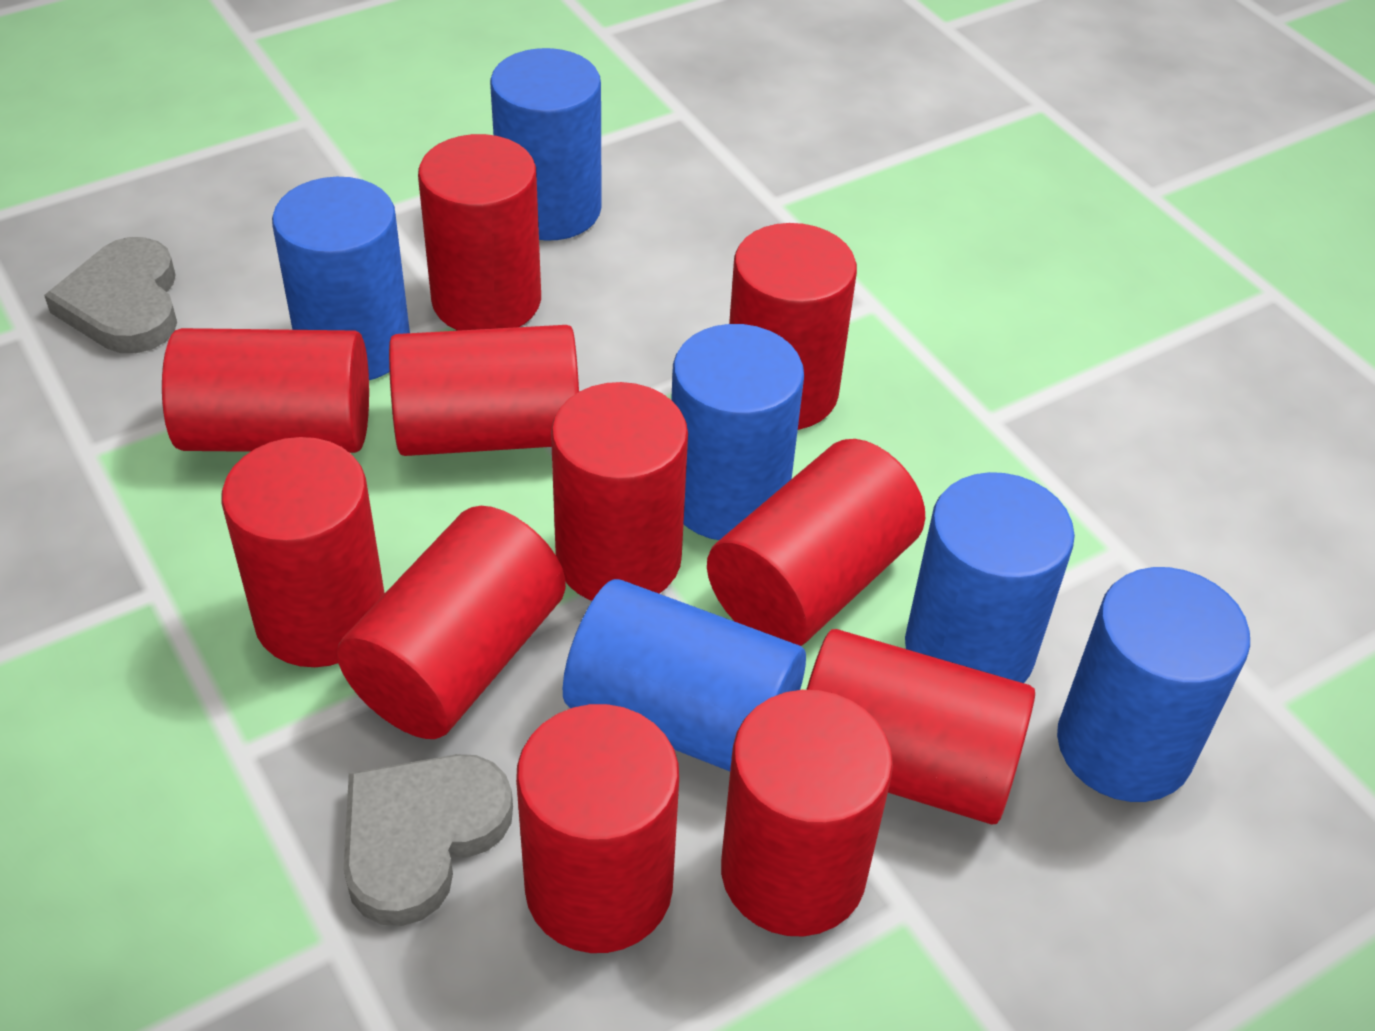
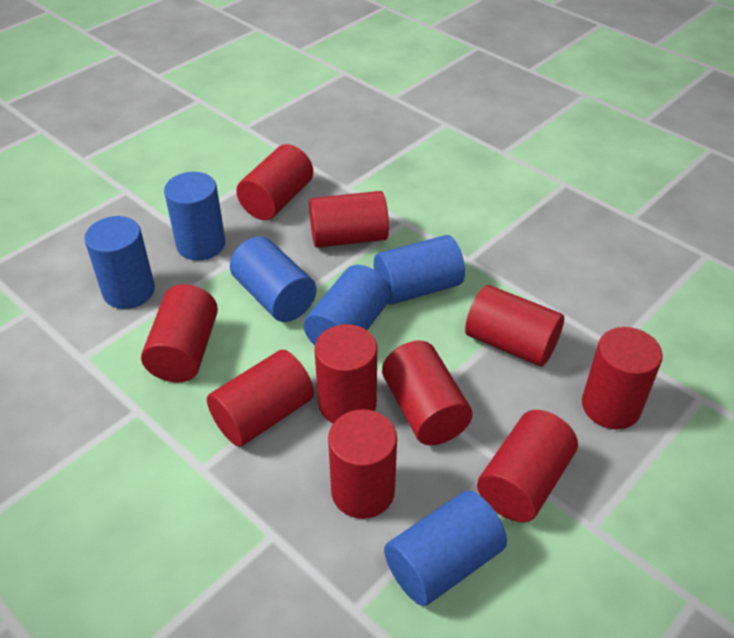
grey heart: 2 -> 0
red cylinder: 11 -> 10

